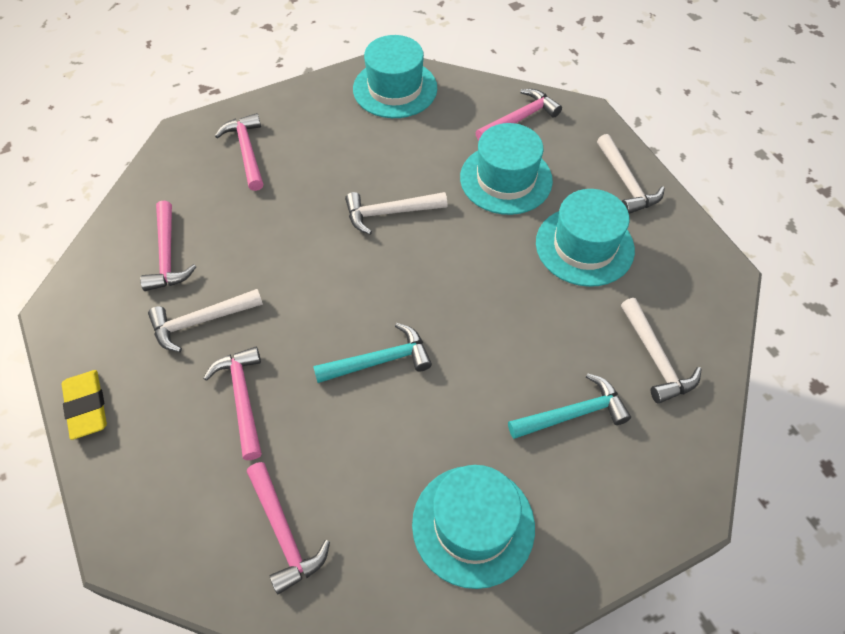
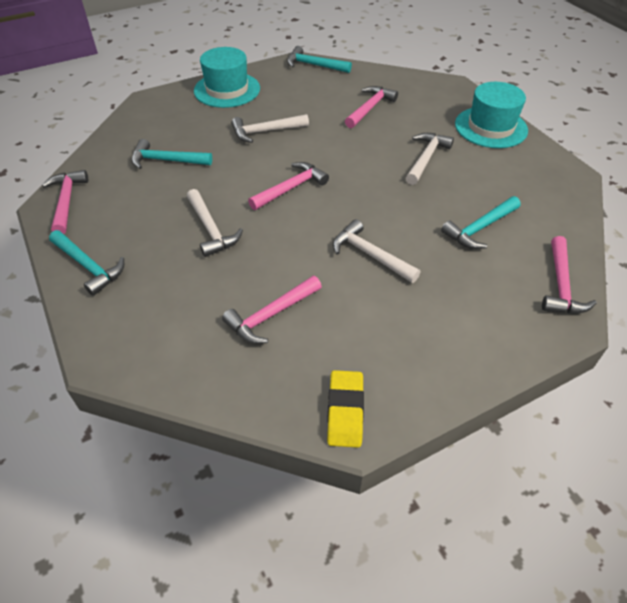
turquoise hammer: 2 -> 4
turquoise hat: 4 -> 2

